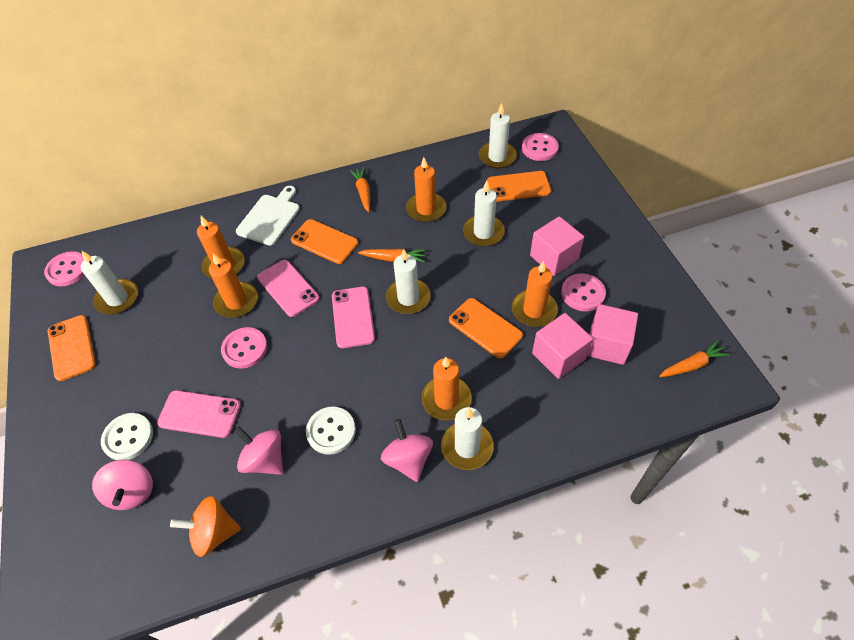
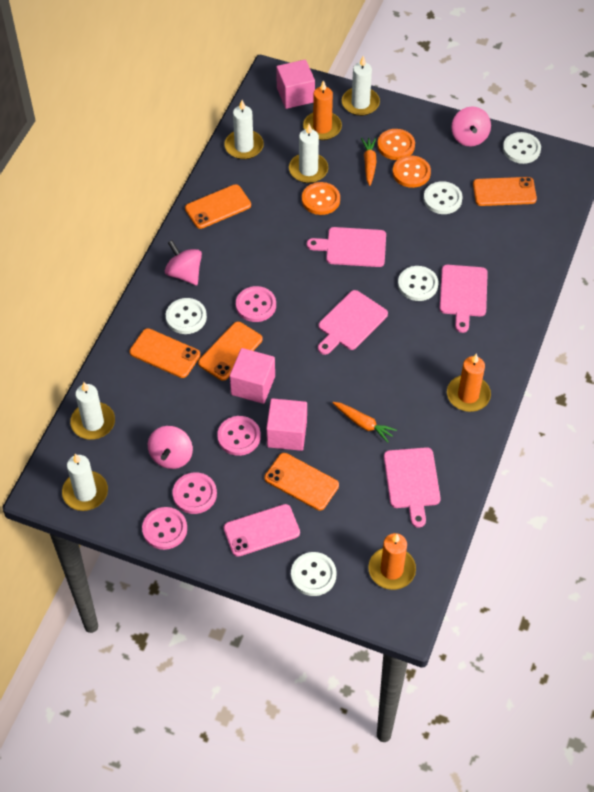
orange button: 0 -> 3
orange candle: 5 -> 3
orange carrot: 3 -> 2
orange phone: 4 -> 5
orange spinning top: 1 -> 0
pink cutting board: 0 -> 4
pink phone: 3 -> 1
white button: 2 -> 5
white cutting board: 1 -> 0

